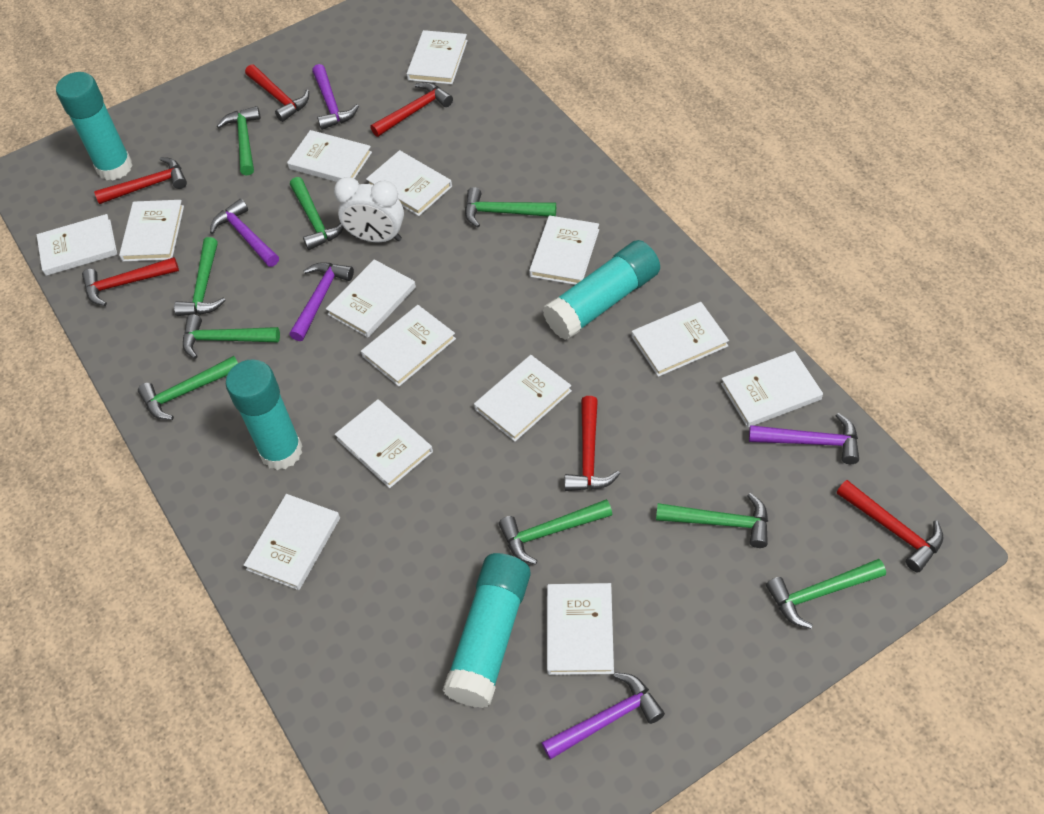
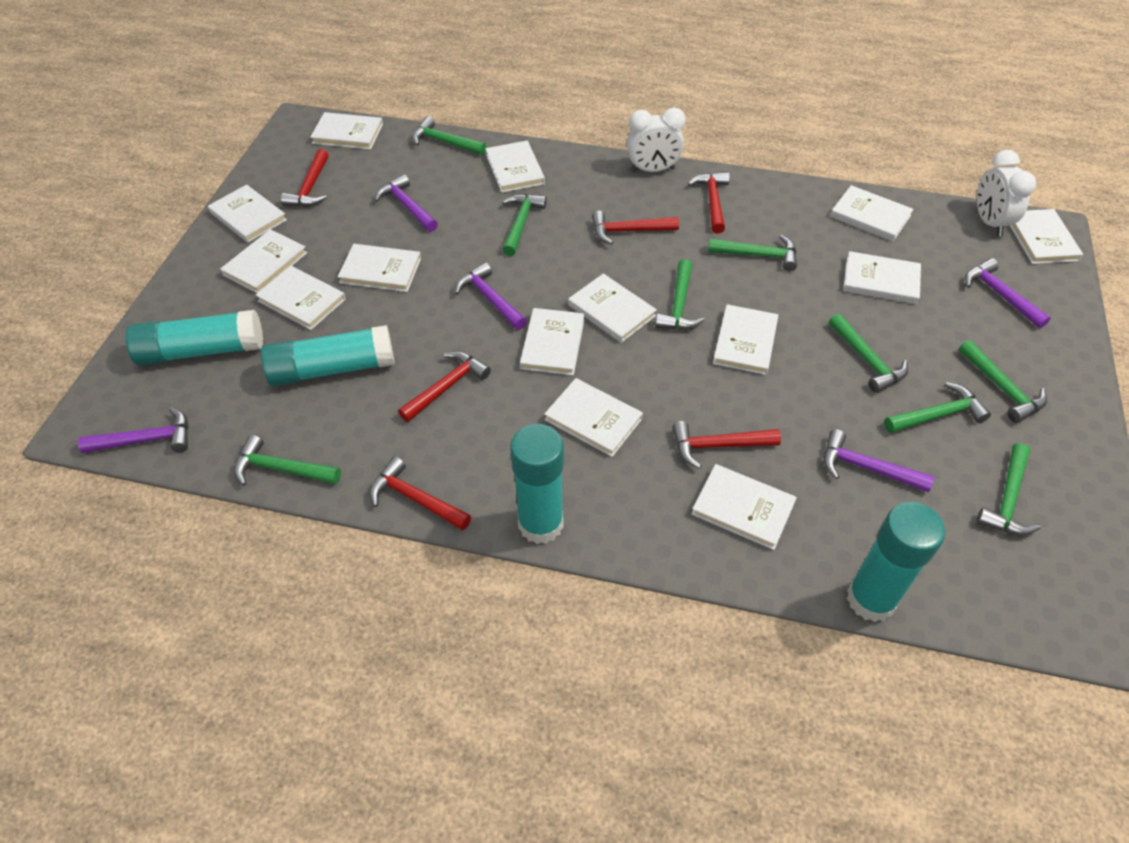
white clock: 1 -> 2

